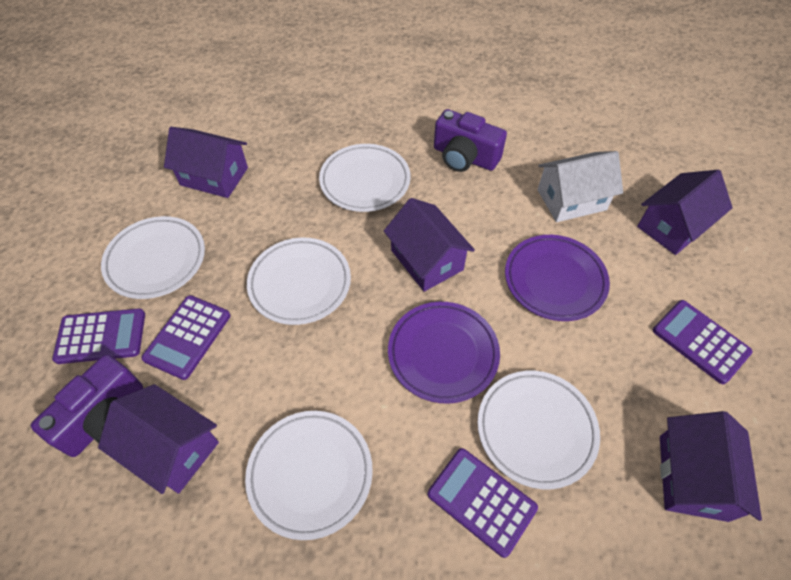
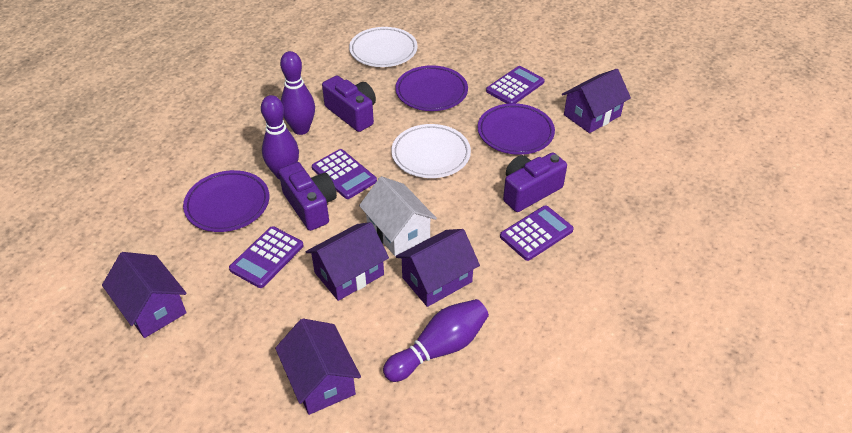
purple bowling pin: 0 -> 3
purple camera: 2 -> 3
purple plate: 2 -> 3
white plate: 5 -> 2

